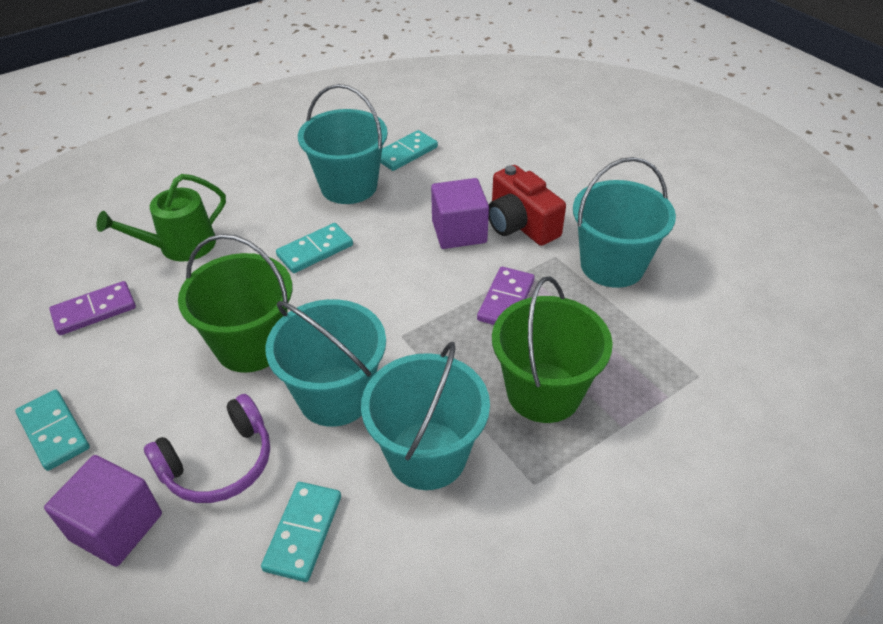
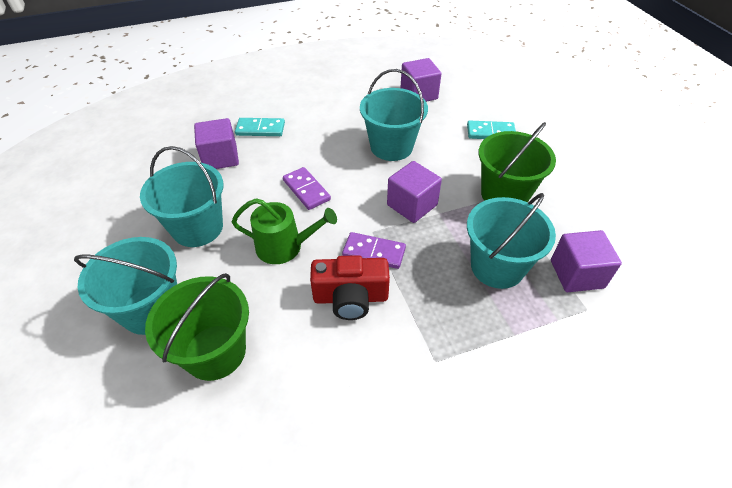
purple cube: 2 -> 4
purple headphones: 1 -> 0
turquoise domino: 4 -> 2

